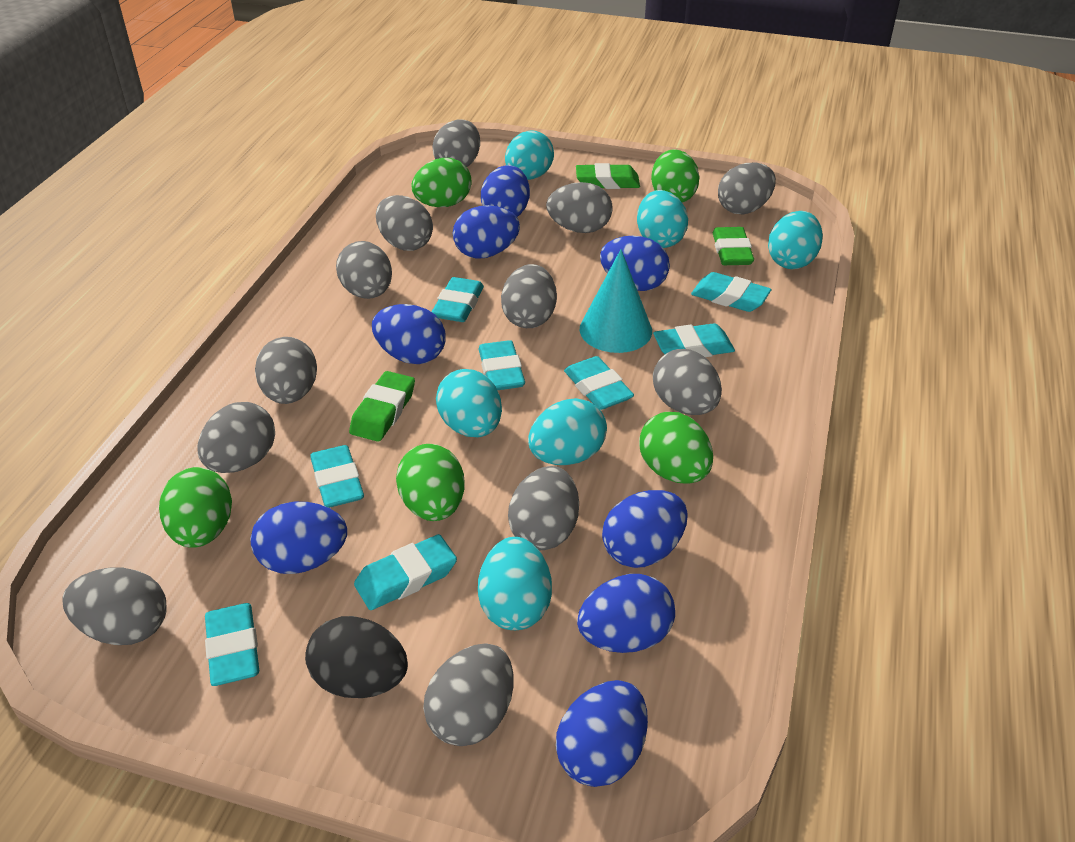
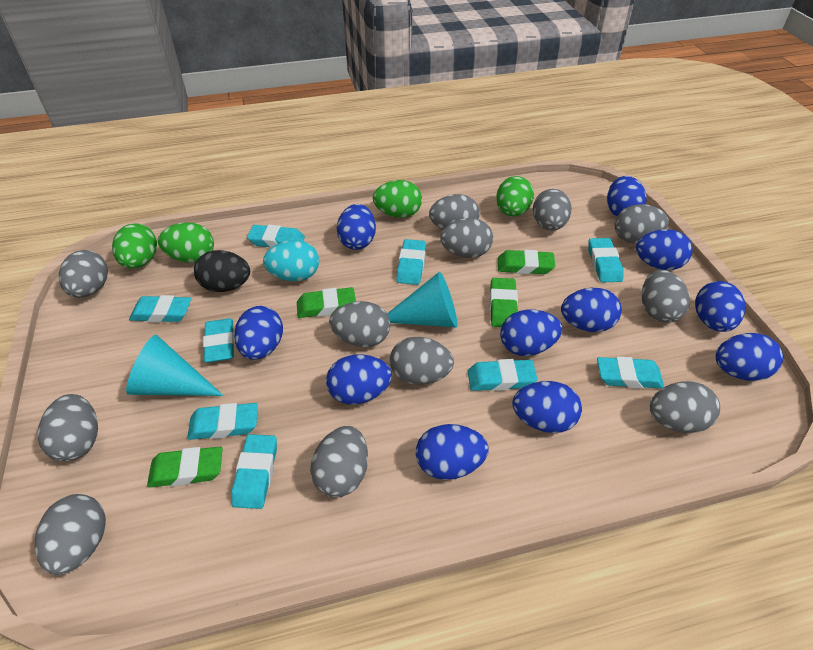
blue egg: 8 -> 11
green egg: 5 -> 4
green eraser: 3 -> 4
turquoise cone: 1 -> 2
turquoise egg: 6 -> 1
turquoise eraser: 8 -> 9

